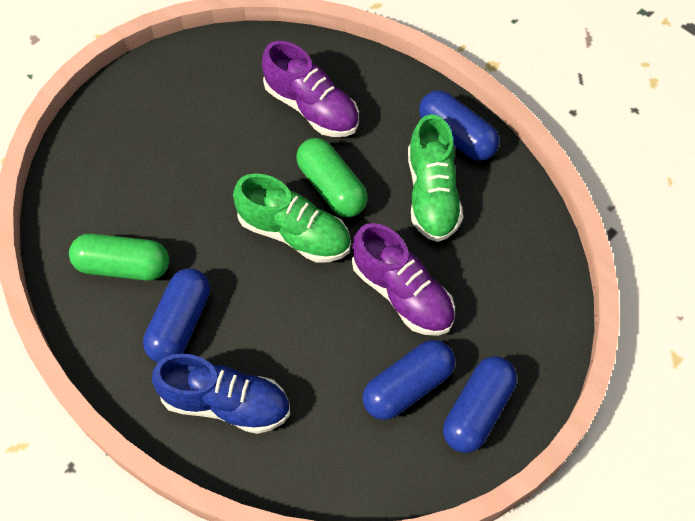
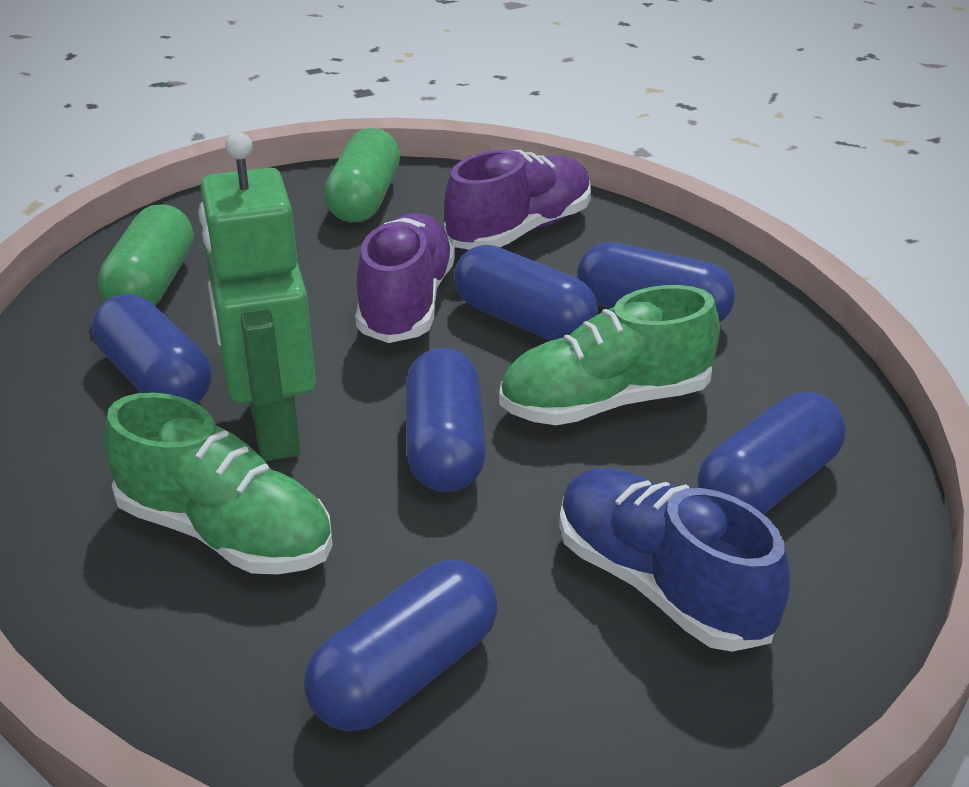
blue capsule: 4 -> 6
green robot: 0 -> 1

